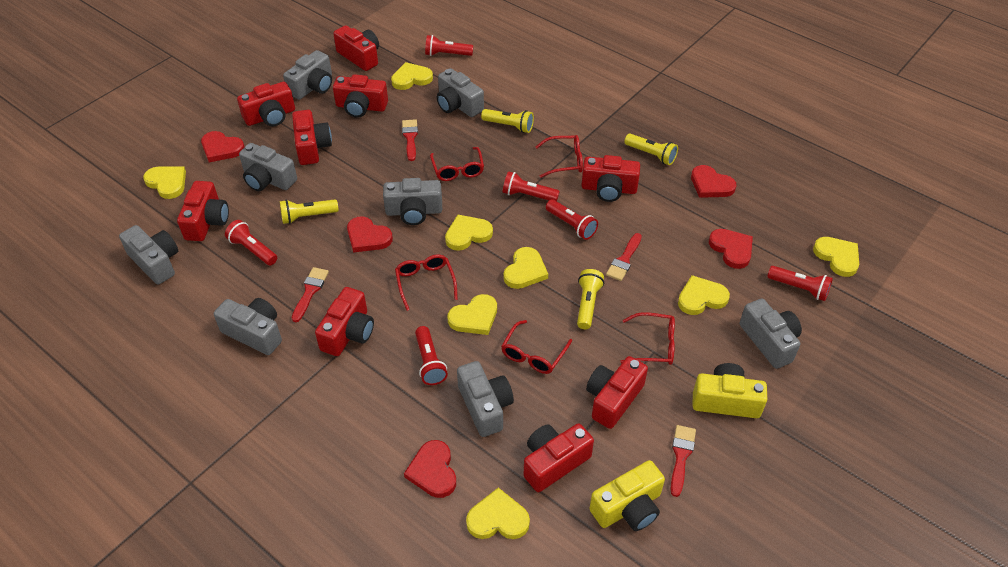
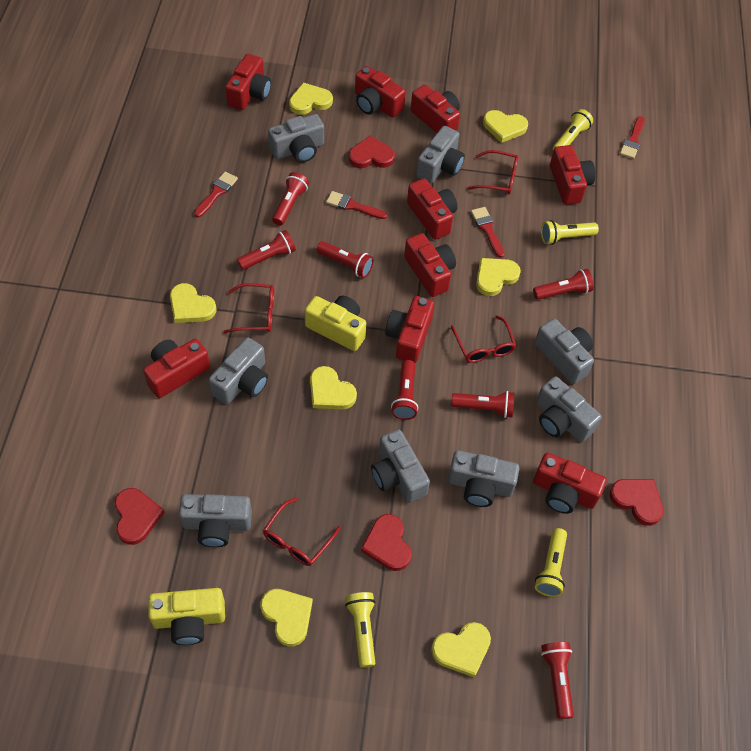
red flashlight: 6 -> 7
red glasses: 5 -> 4
red heart: 5 -> 4
yellow heart: 8 -> 7

